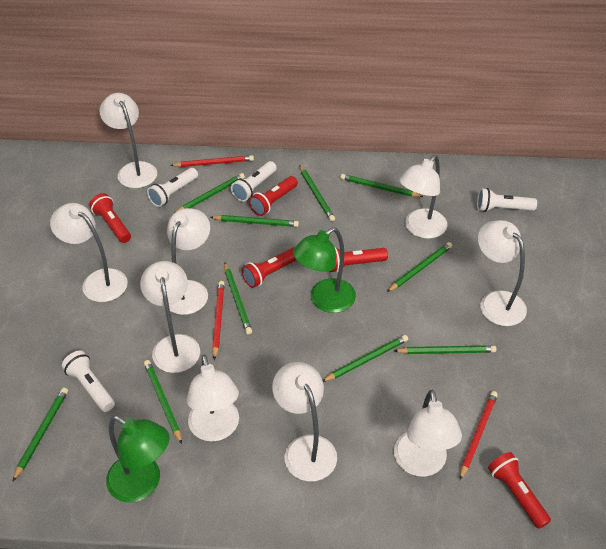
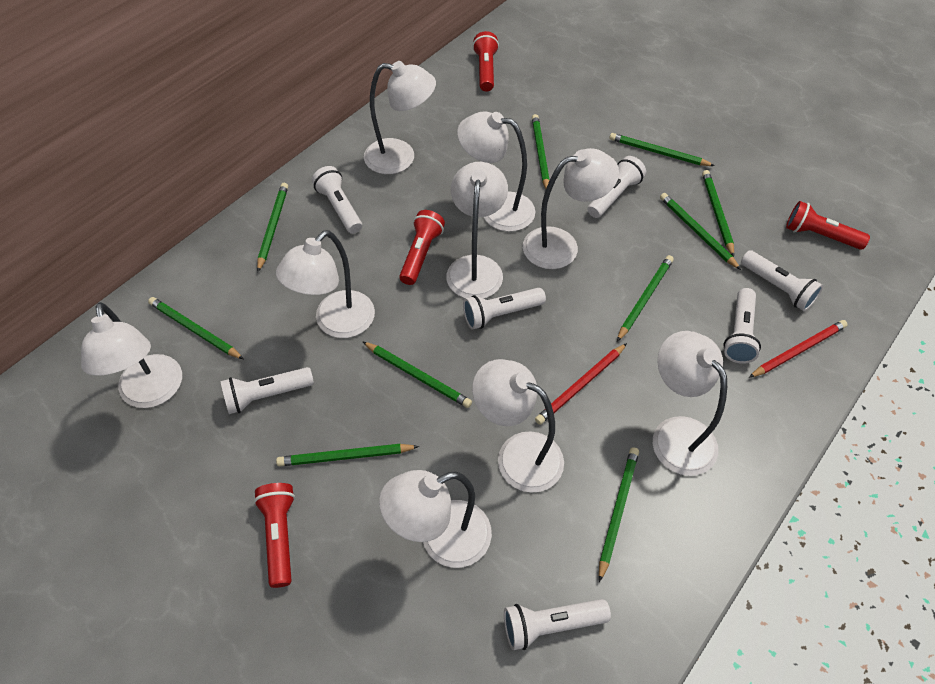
green lamp: 2 -> 0
red flashlight: 5 -> 4
red pencil: 3 -> 2
white flashlight: 4 -> 7

